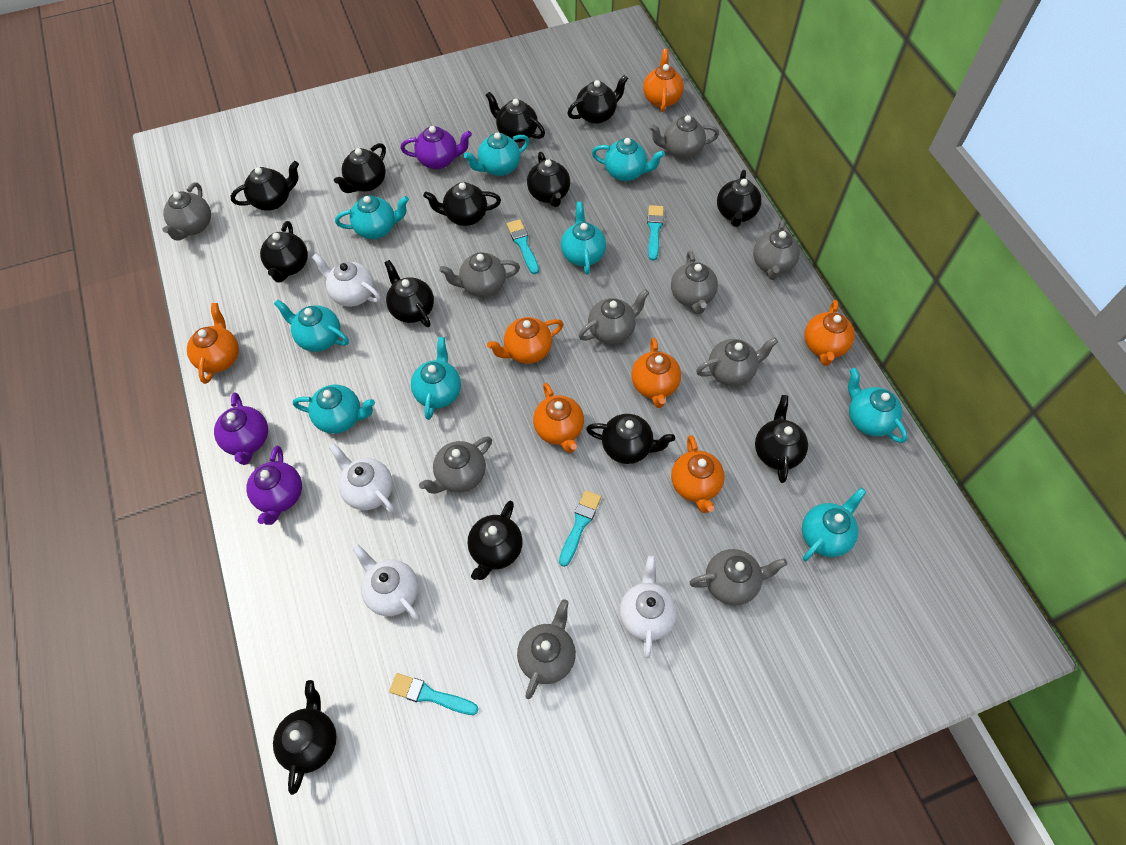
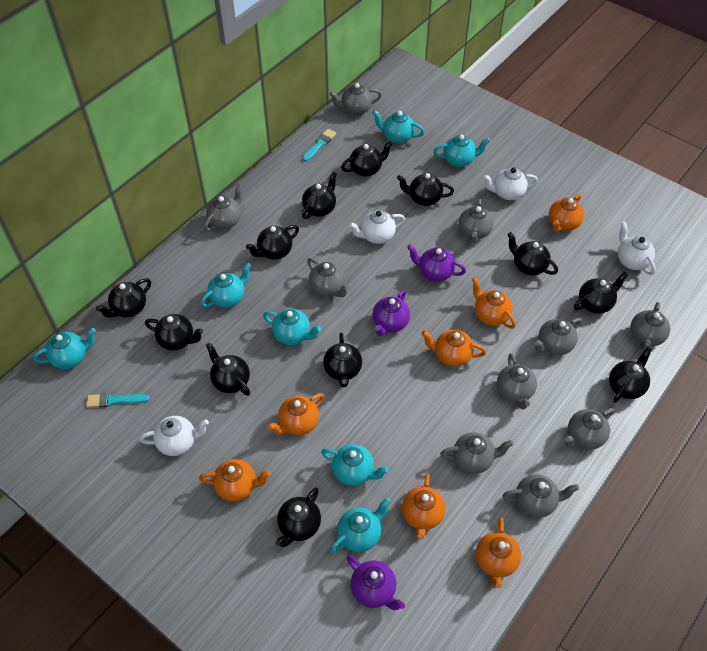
black teapot: 13 -> 12
turquoise brush: 4 -> 2
turquoise teapot: 9 -> 7

